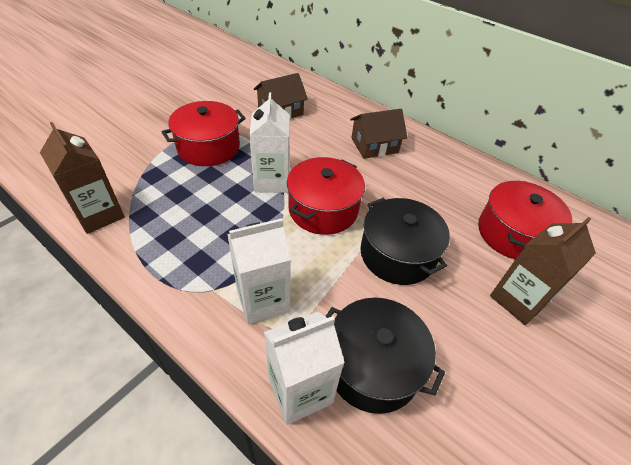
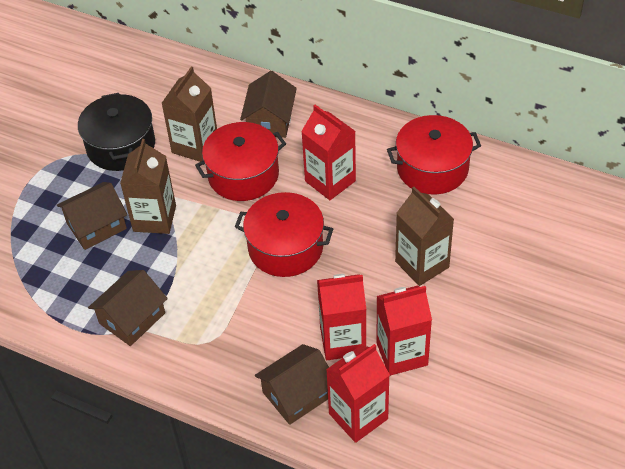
black pot: 2 -> 1
brown carton: 2 -> 3
brown house: 2 -> 4
red carton: 0 -> 4
white carton: 3 -> 0

